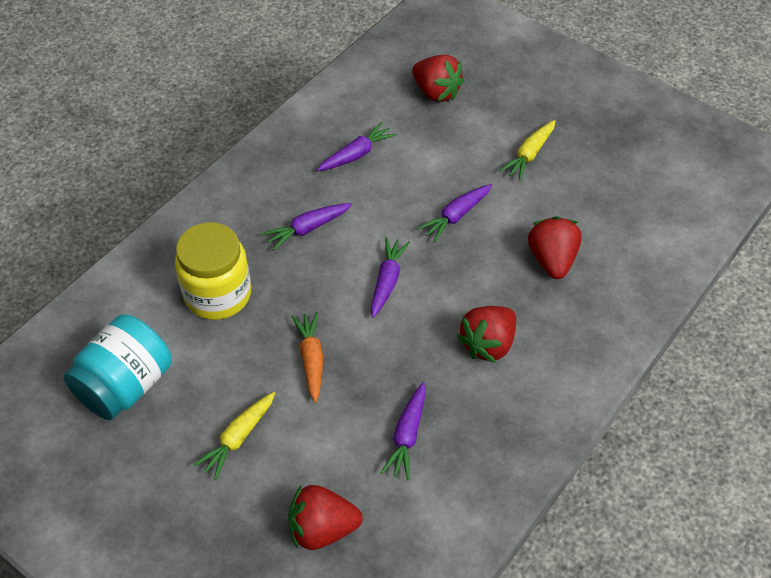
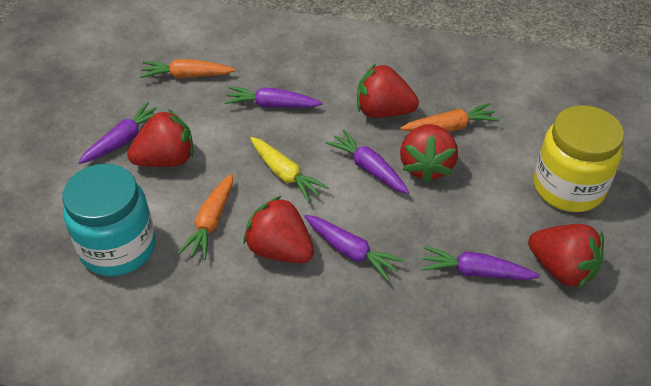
orange carrot: 1 -> 3
red strawberry: 4 -> 5
yellow carrot: 2 -> 1

